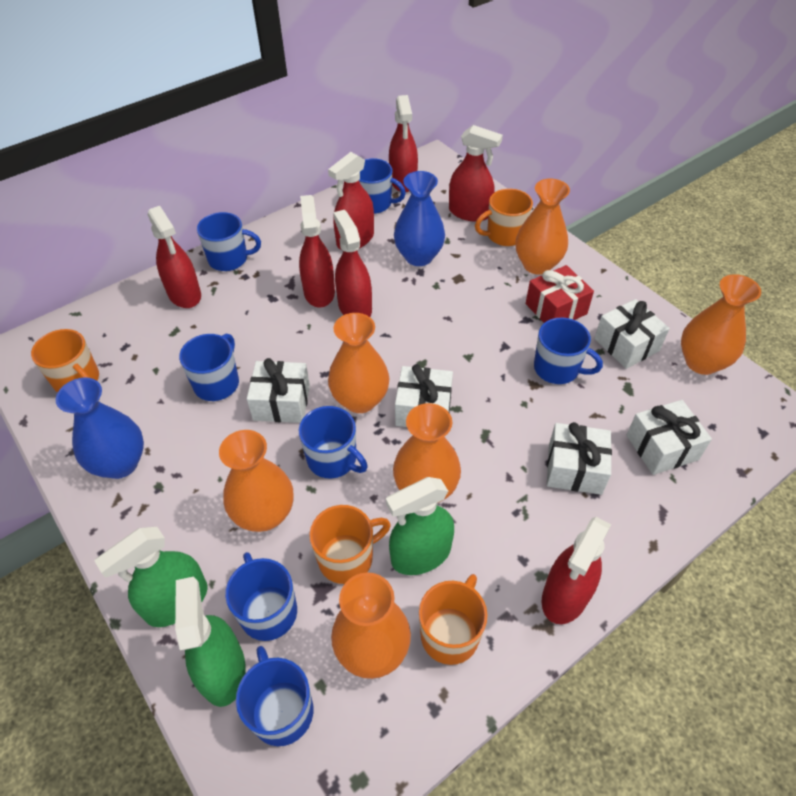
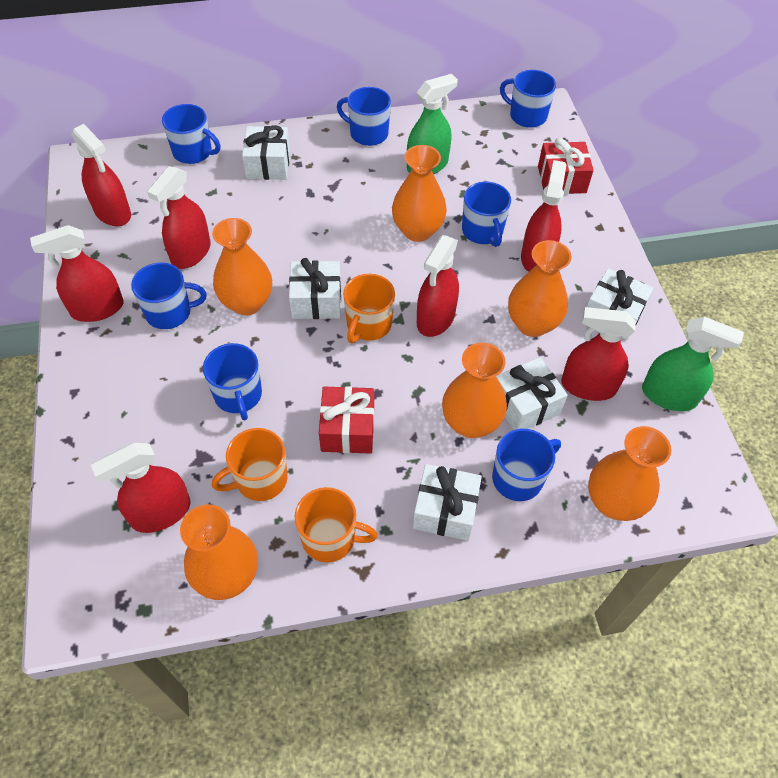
blue vase: 2 -> 0
green spray bottle: 3 -> 2
orange mug: 4 -> 3
red gift: 1 -> 2

